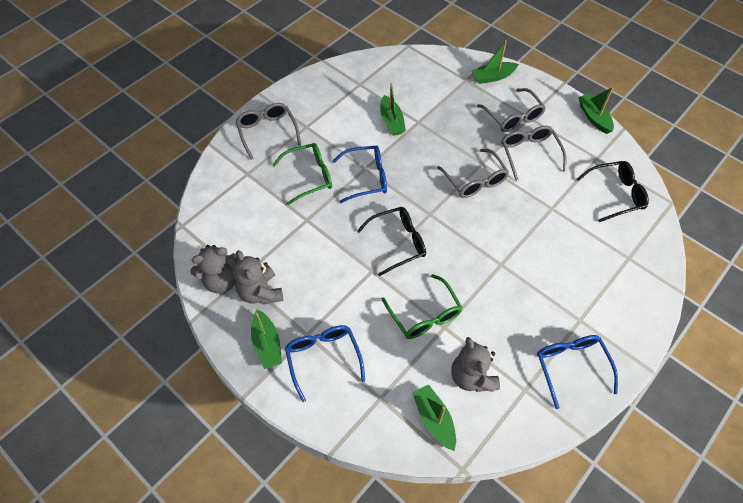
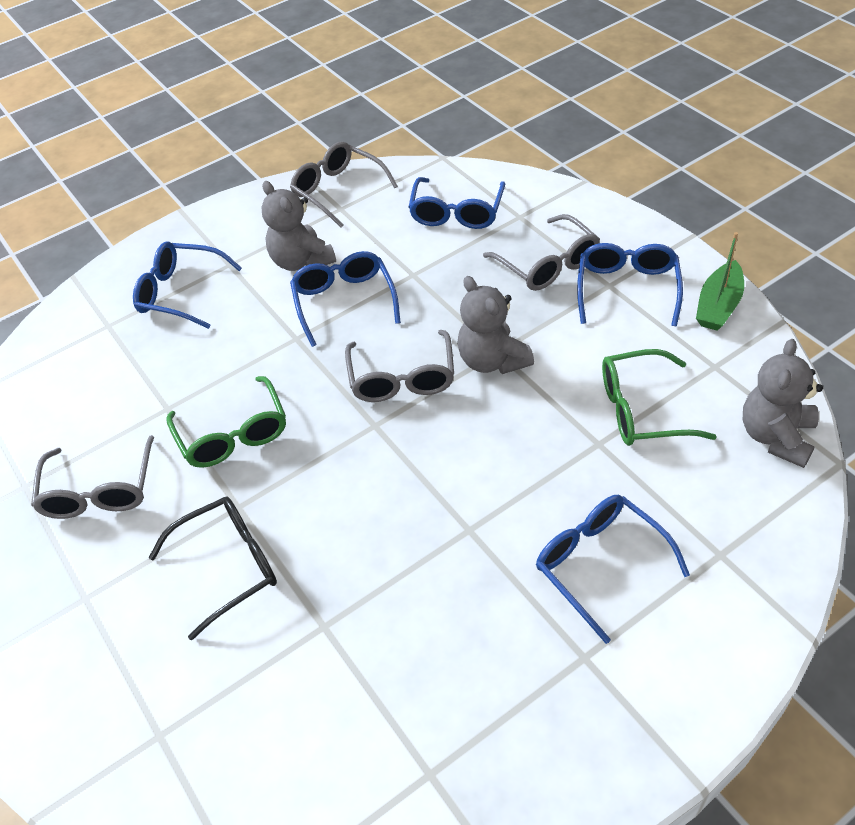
black glasses: 2 -> 1
blue glasses: 3 -> 5
green boat: 5 -> 1

